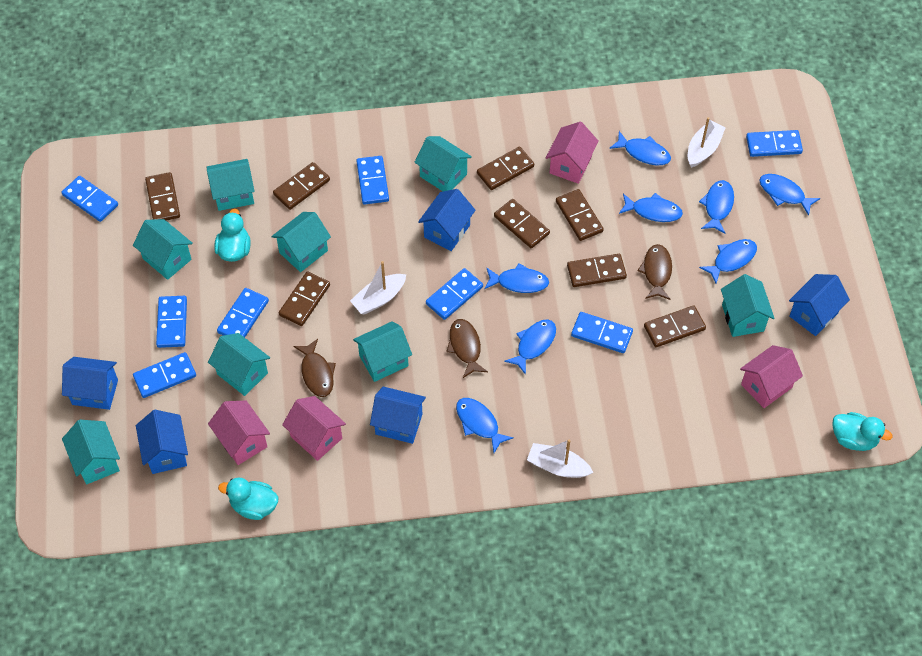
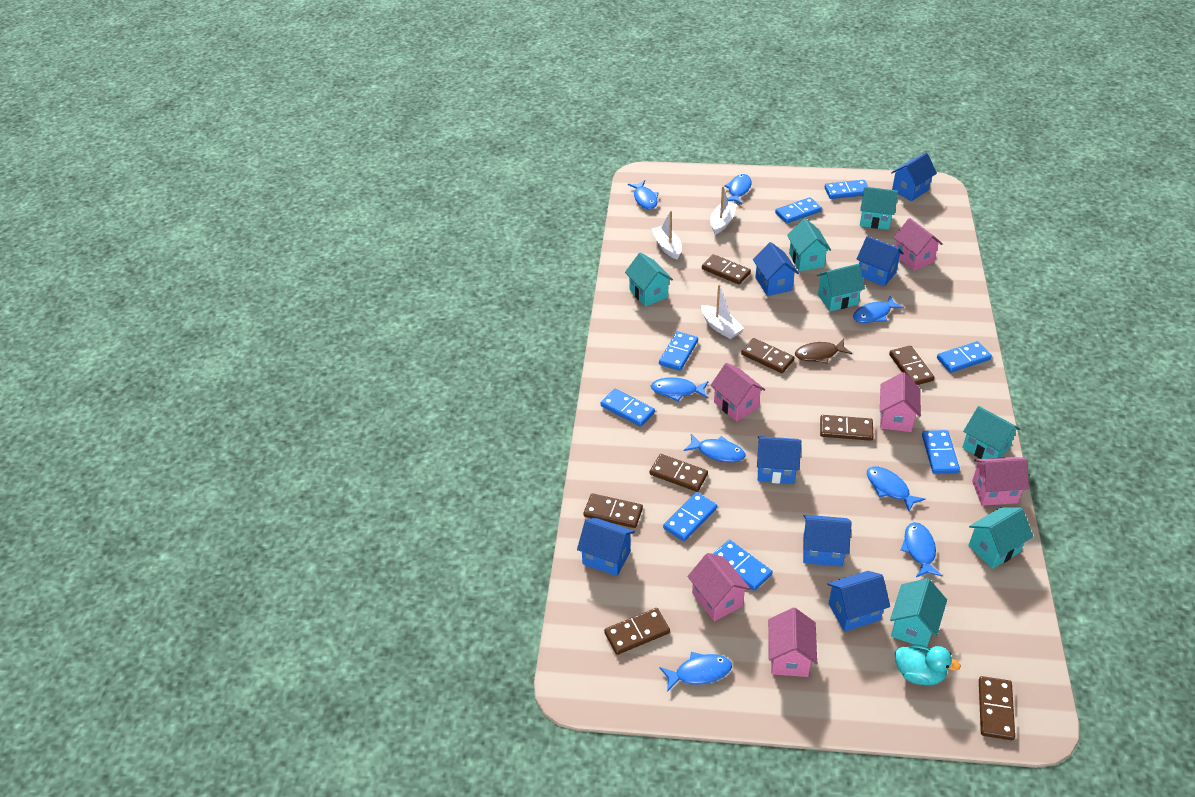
blue house: 5 -> 7
brown fish: 3 -> 1
pink house: 4 -> 6
turquoise duck: 3 -> 1
turquoise house: 8 -> 7

